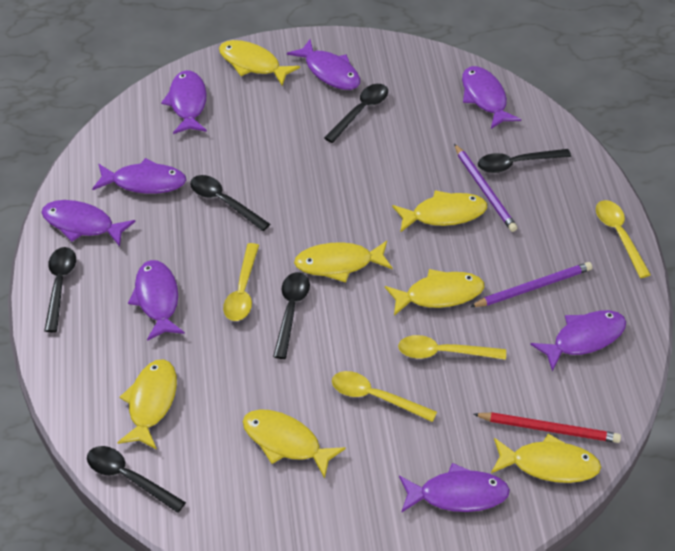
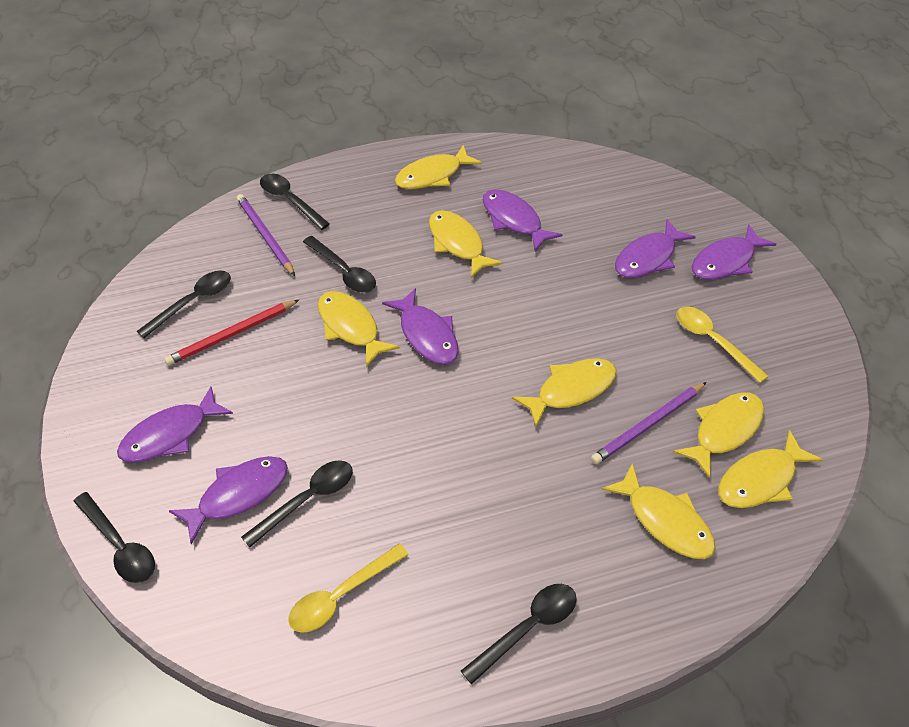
purple fish: 8 -> 6
yellow spoon: 4 -> 2

